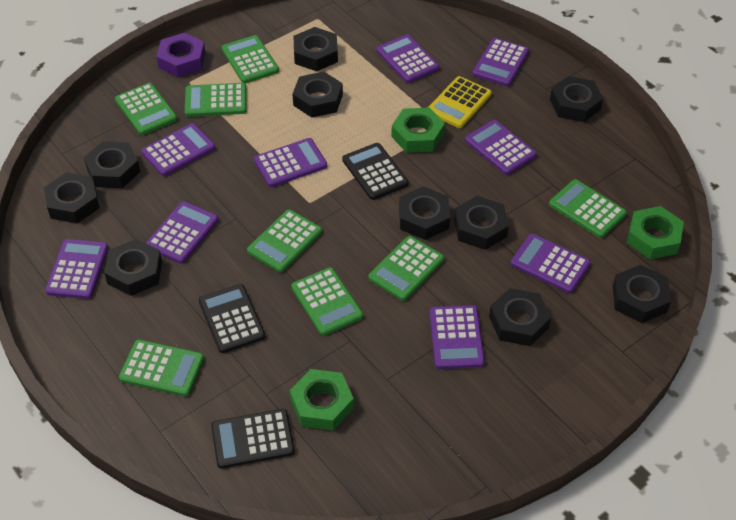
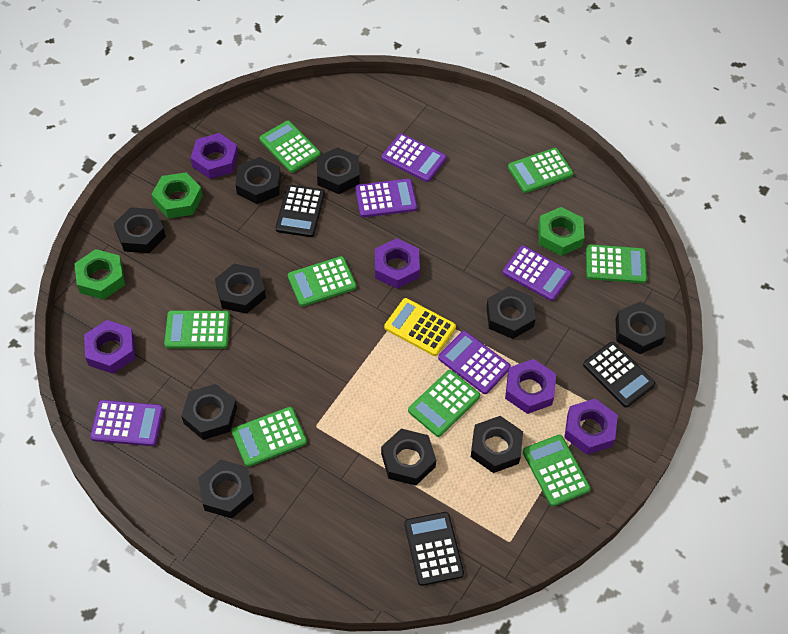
purple calculator: 9 -> 5
purple nut: 1 -> 5

